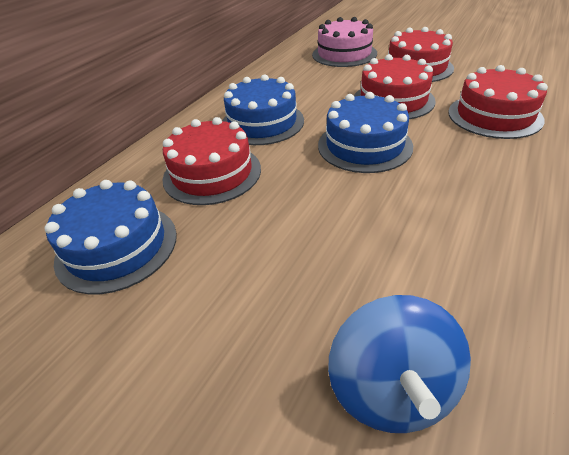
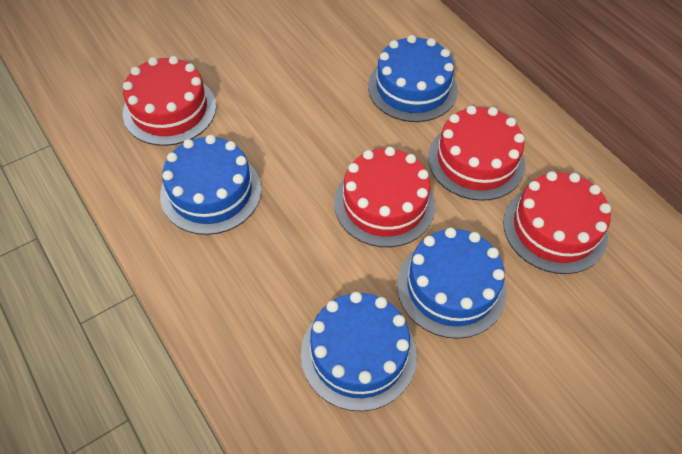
blue cake: 3 -> 4
blue spinning top: 1 -> 0
pink cake: 1 -> 0

